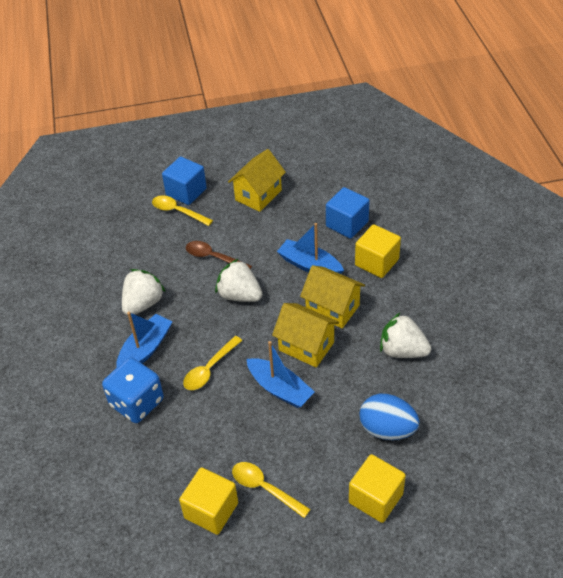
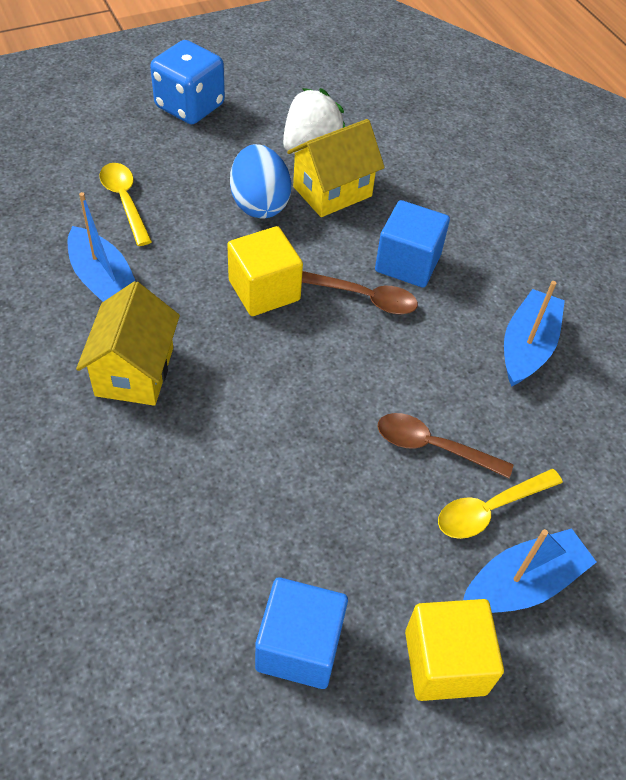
brown spoon: 1 -> 2
white strawberry: 3 -> 1
yellow cube: 3 -> 2
yellow house: 3 -> 2
yellow spoon: 3 -> 2

